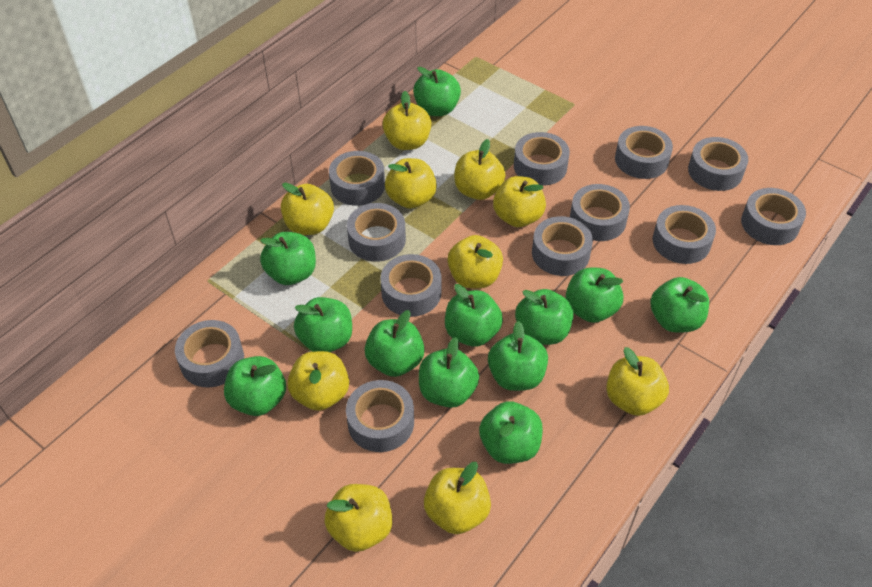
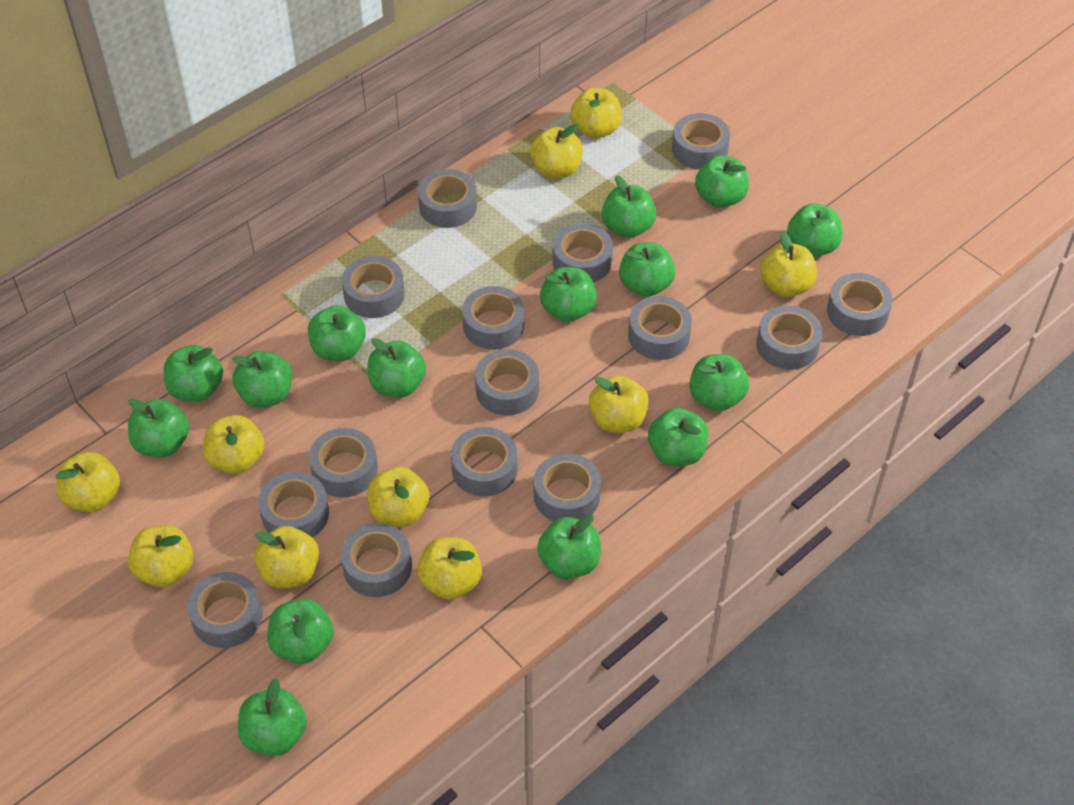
green apple: 12 -> 15
grey tape: 12 -> 15

